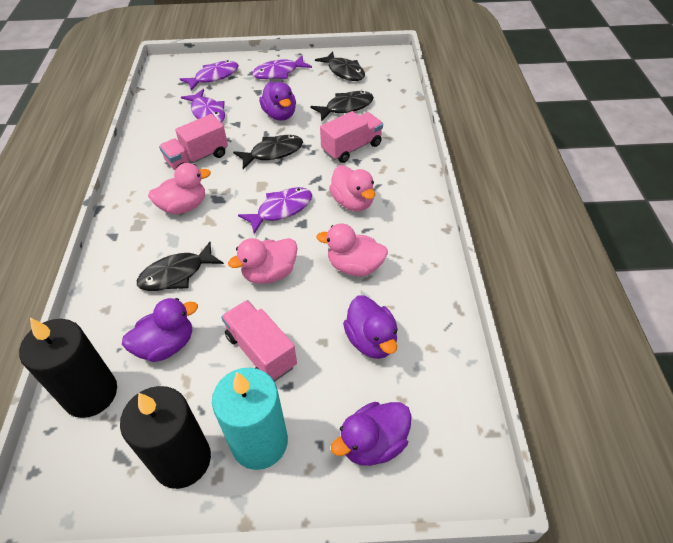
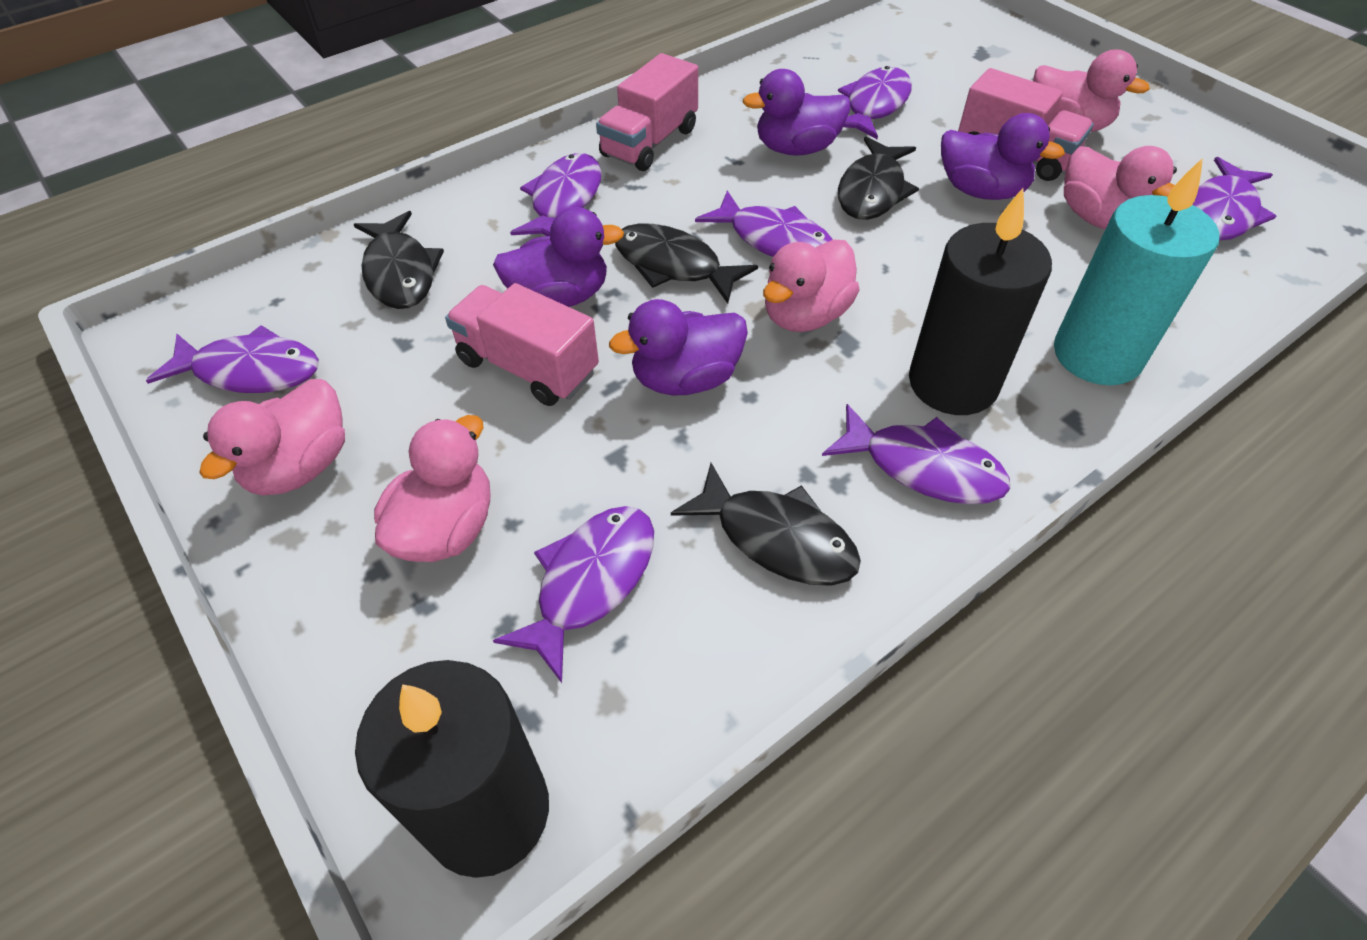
pink duck: 4 -> 5
purple fish: 4 -> 7

